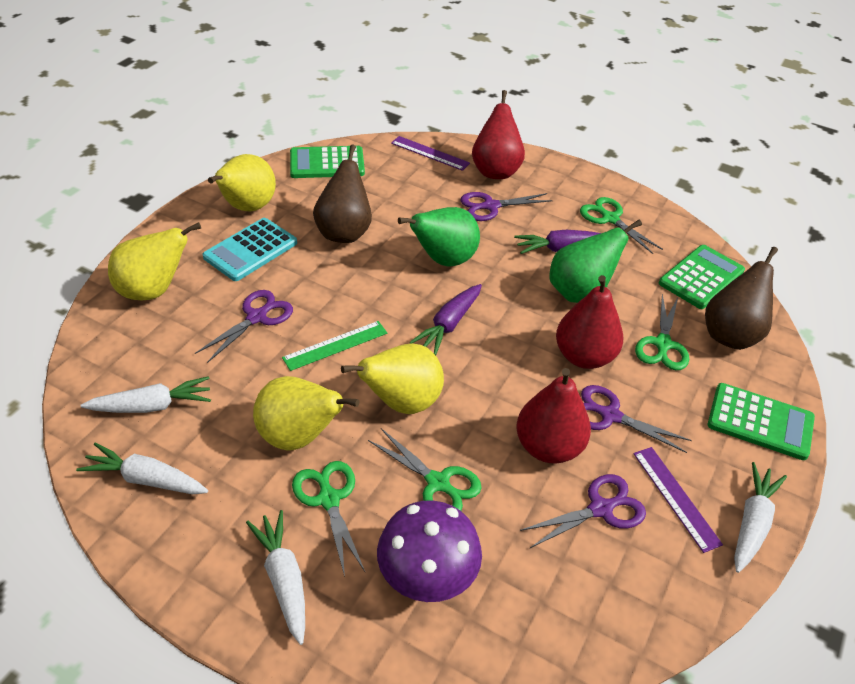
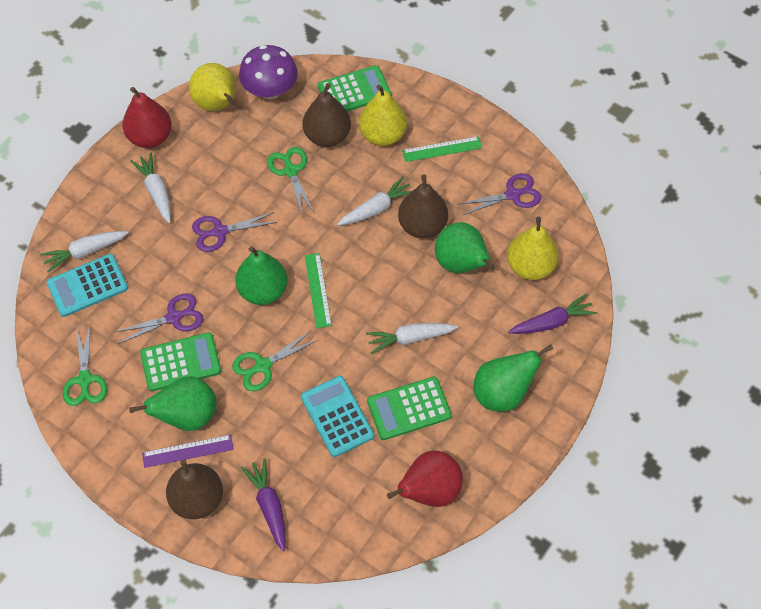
brown pear: 2 -> 3
green pear: 2 -> 4
green ruler: 1 -> 2
green scissors: 4 -> 3
purple ruler: 2 -> 1
purple scissors: 4 -> 3
red pear: 3 -> 2
turquoise calculator: 1 -> 2
yellow pear: 4 -> 3

